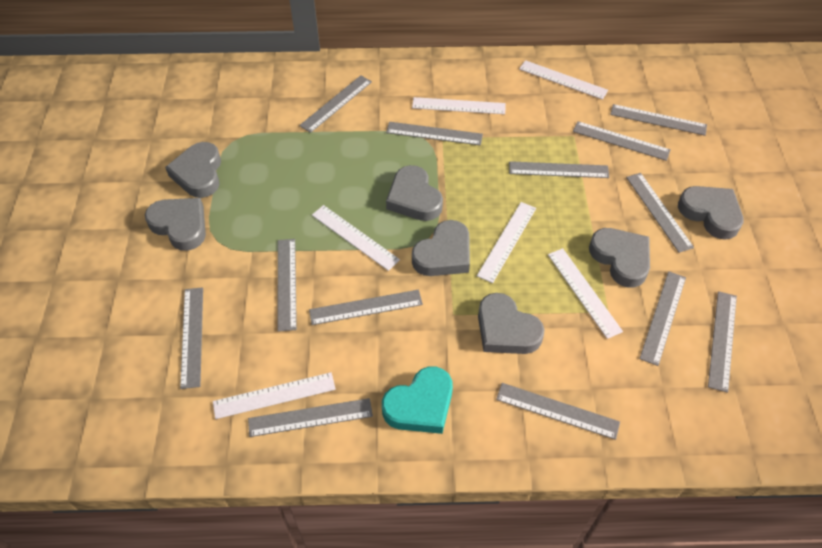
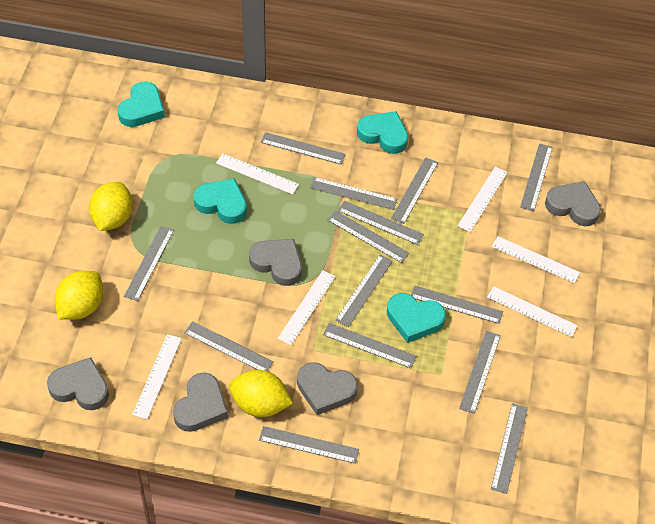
grey heart: 7 -> 5
grey ruler: 13 -> 14
turquoise heart: 1 -> 4
yellow lemon: 0 -> 3

